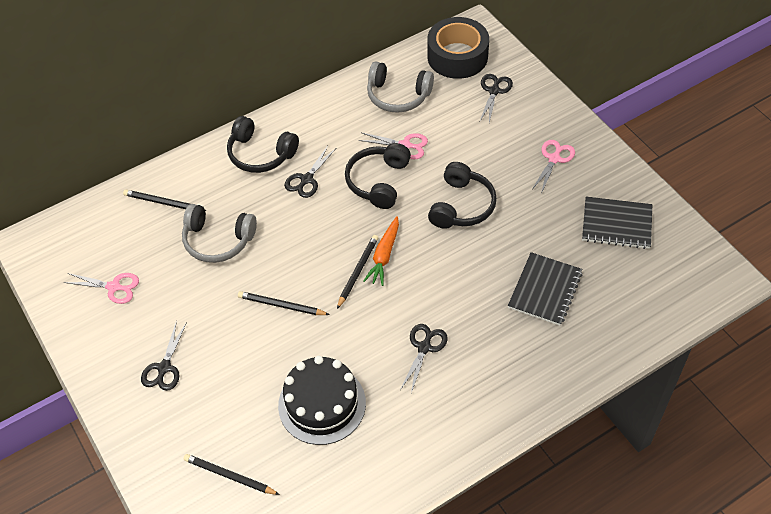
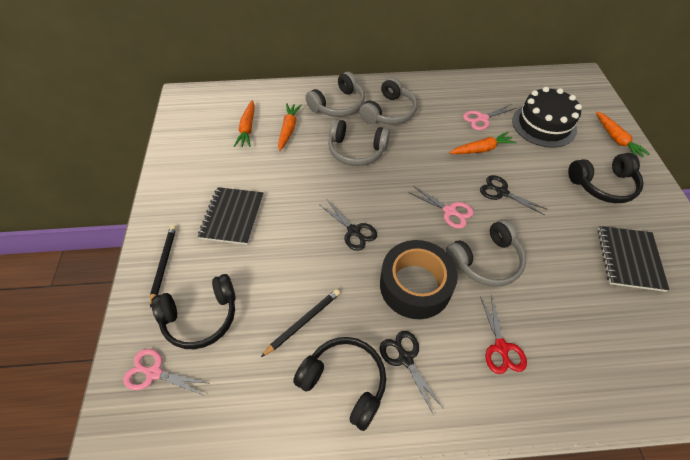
black pencil: 4 -> 2
black scissors: 4 -> 3
grey headphones: 2 -> 4
orange carrot: 1 -> 4
red scissors: 0 -> 1

